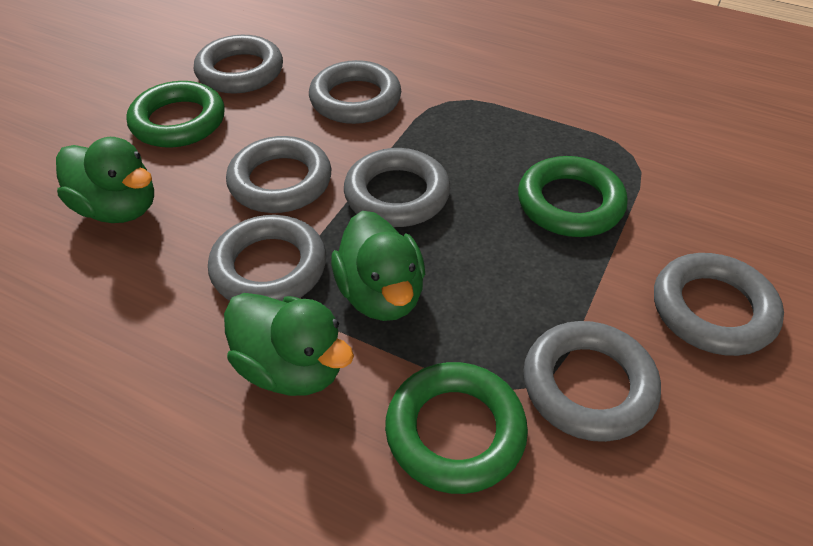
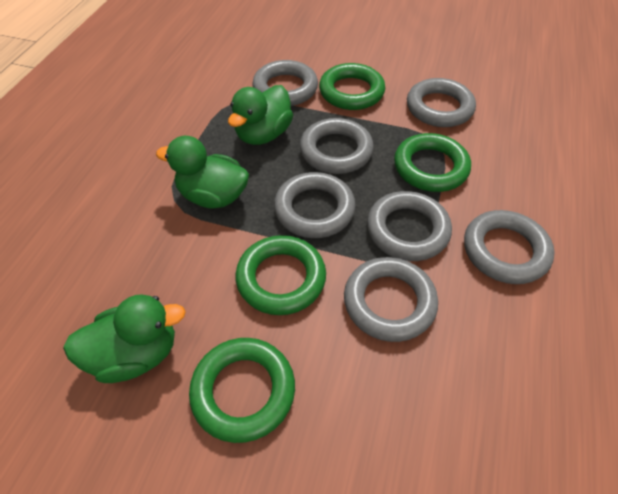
green ring: 3 -> 4

